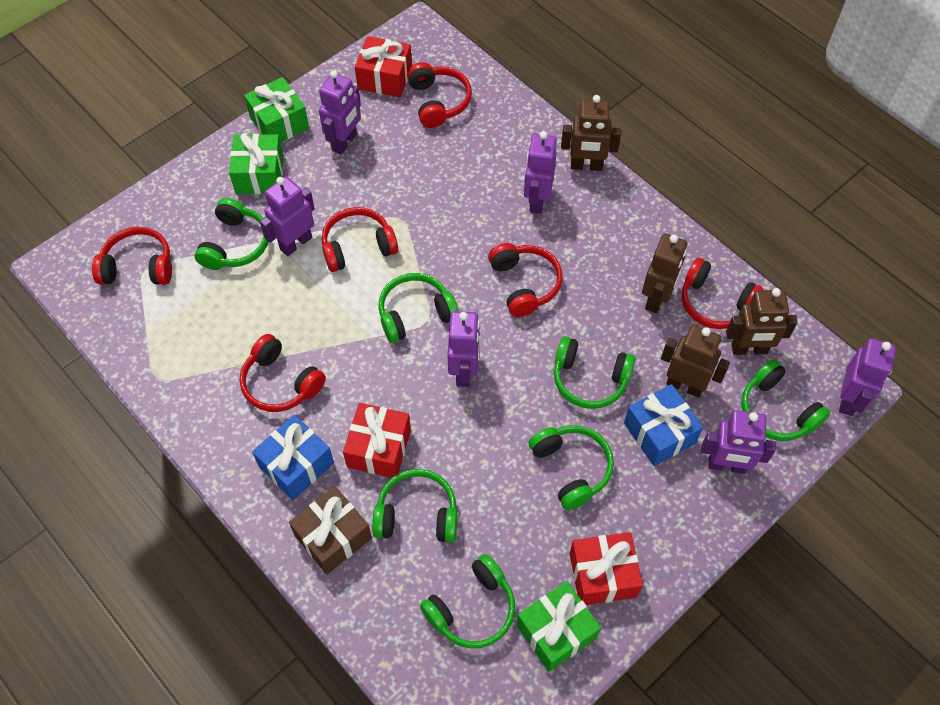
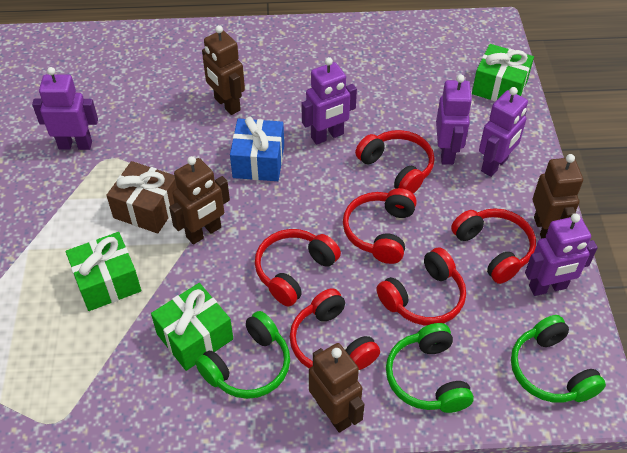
blue gift: 2 -> 1
green headphones: 7 -> 3
purple robot: 6 -> 5
red gift: 3 -> 0

